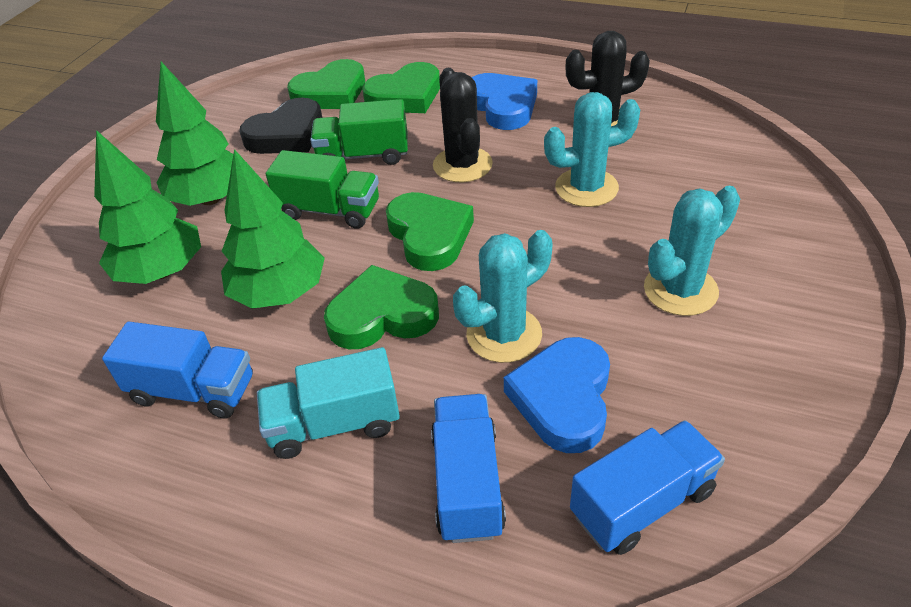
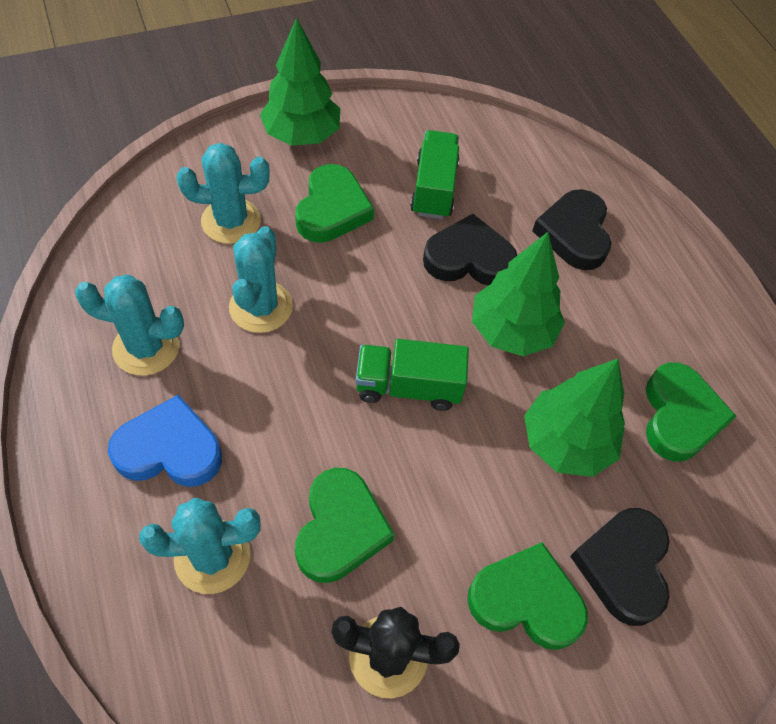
black cactus: 2 -> 1
black heart: 1 -> 3
blue heart: 2 -> 1
blue truck: 3 -> 0
turquoise cactus: 3 -> 4
turquoise truck: 1 -> 0

